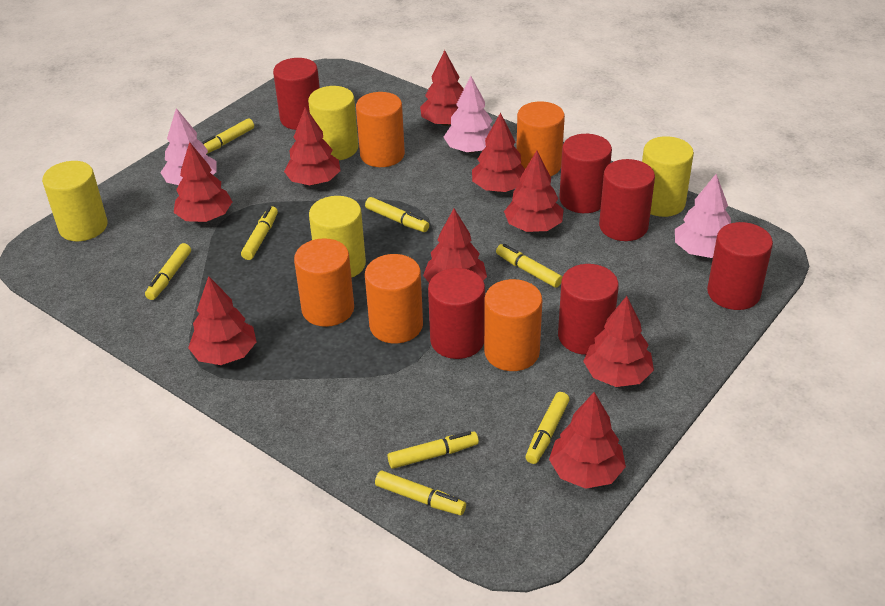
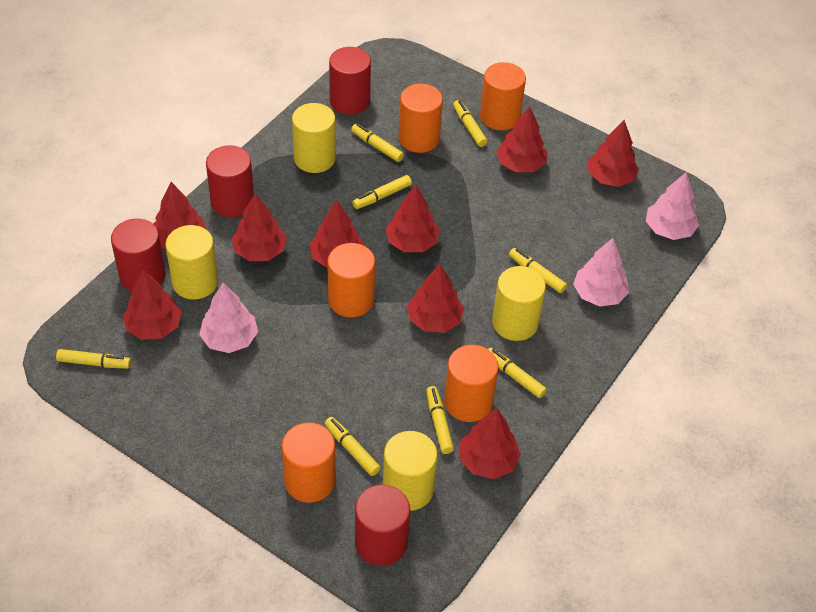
red cylinder: 6 -> 4

